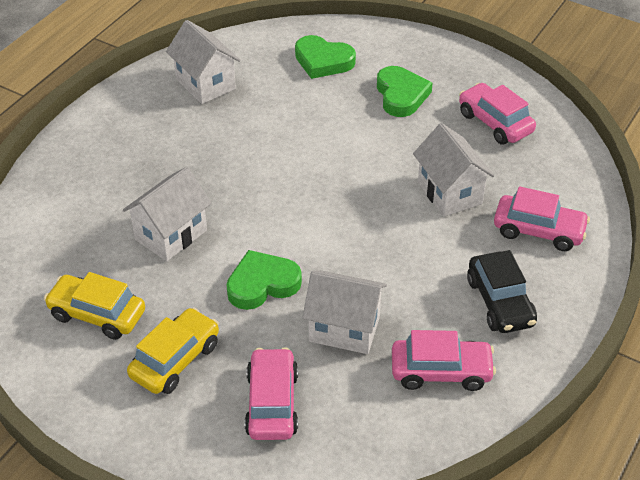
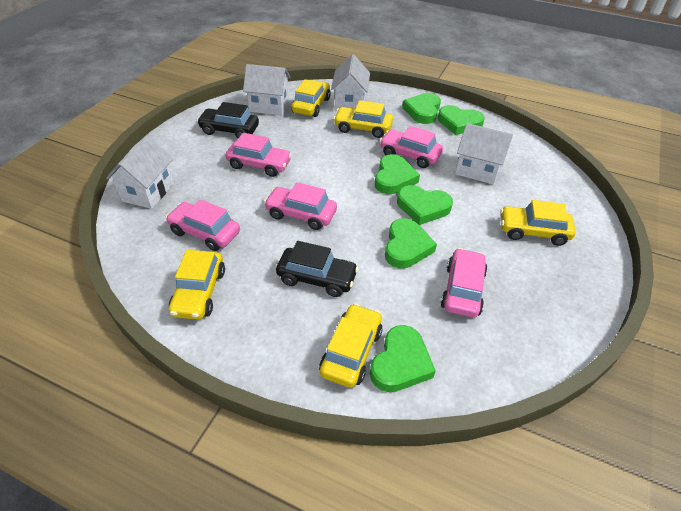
black car: 1 -> 2
green heart: 3 -> 6
pink car: 4 -> 5
yellow car: 2 -> 5

